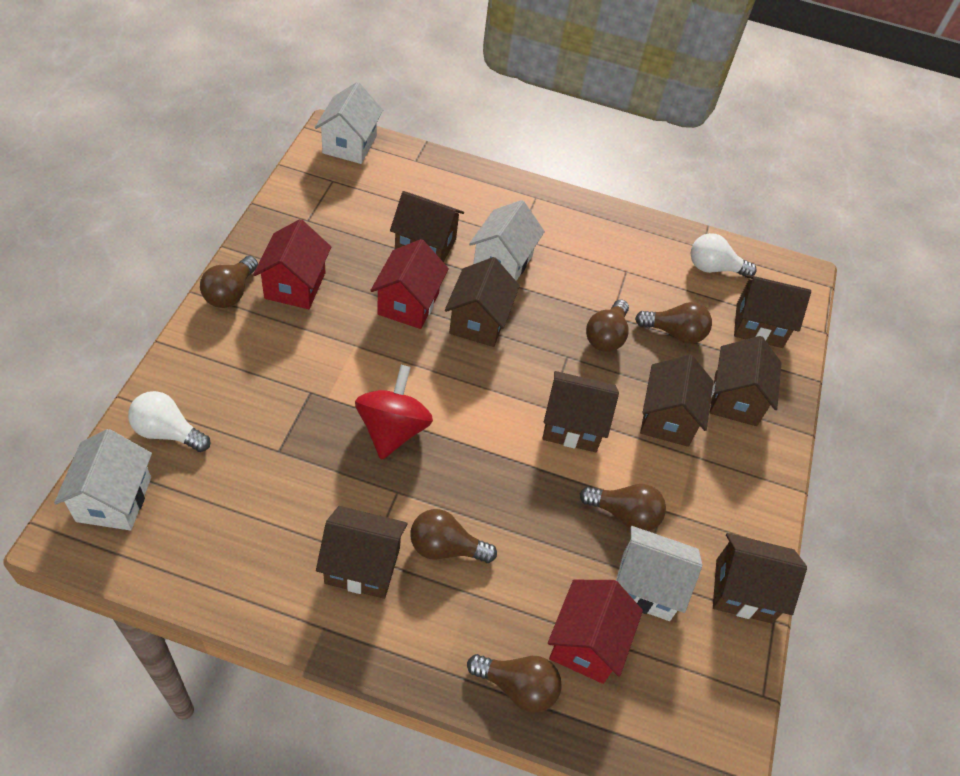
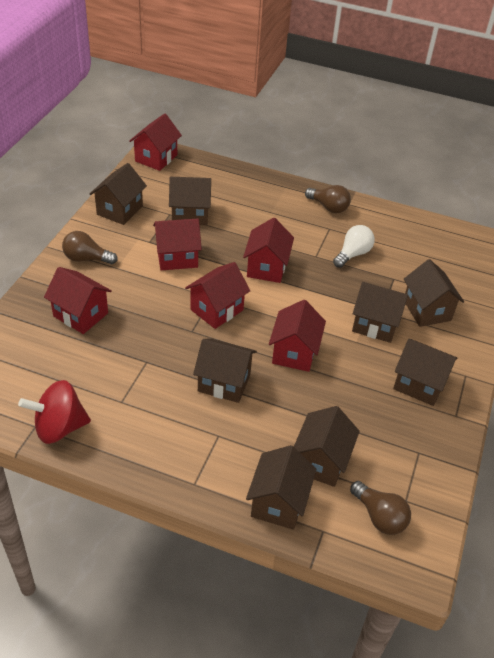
brown light bulb: 6 -> 3
red house: 3 -> 6
white house: 4 -> 0
white light bulb: 2 -> 1

